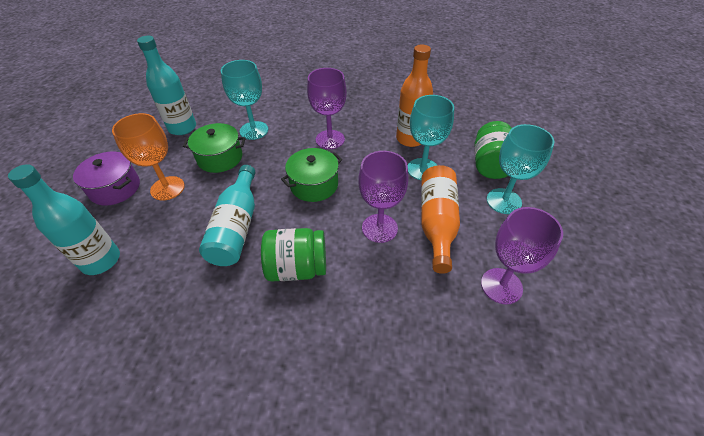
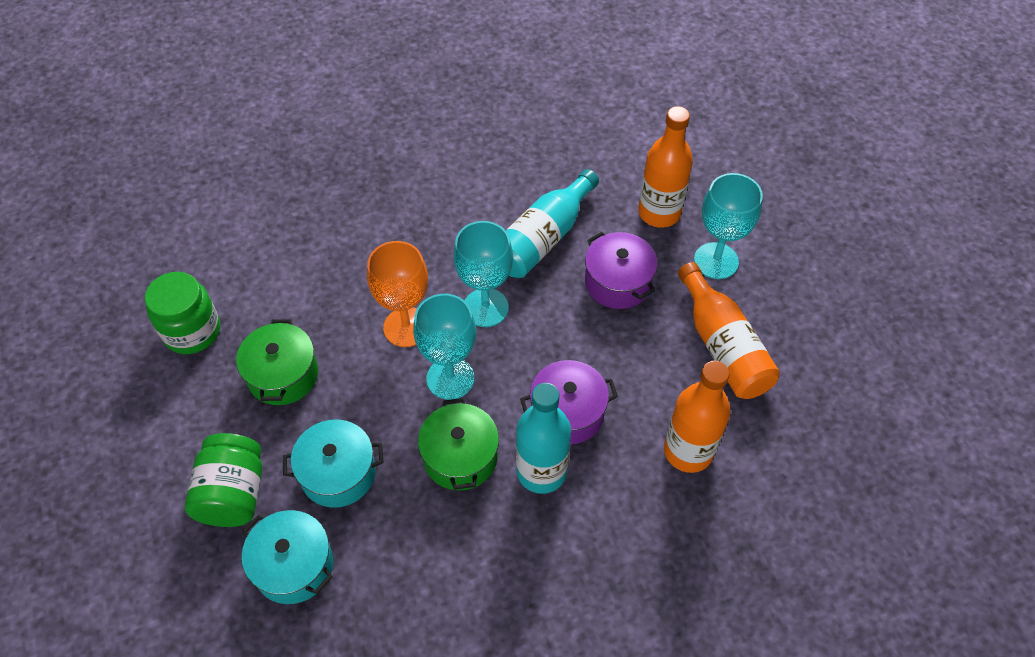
orange bottle: 2 -> 3
purple goblet: 3 -> 0
purple pot: 1 -> 2
turquoise bottle: 3 -> 2
turquoise pot: 0 -> 2

